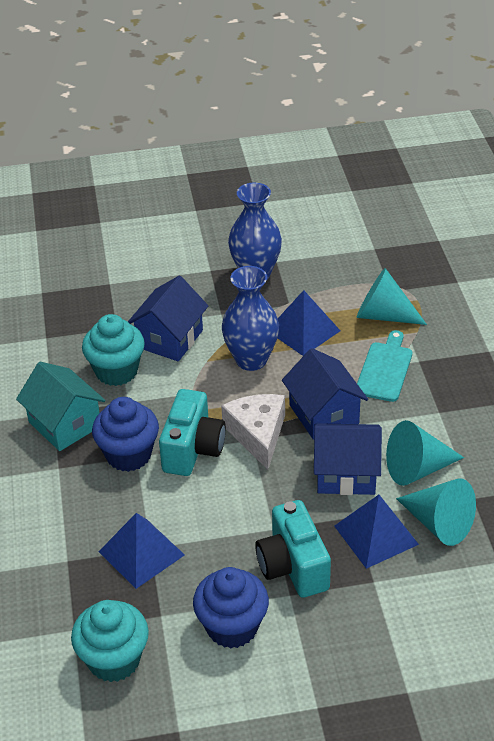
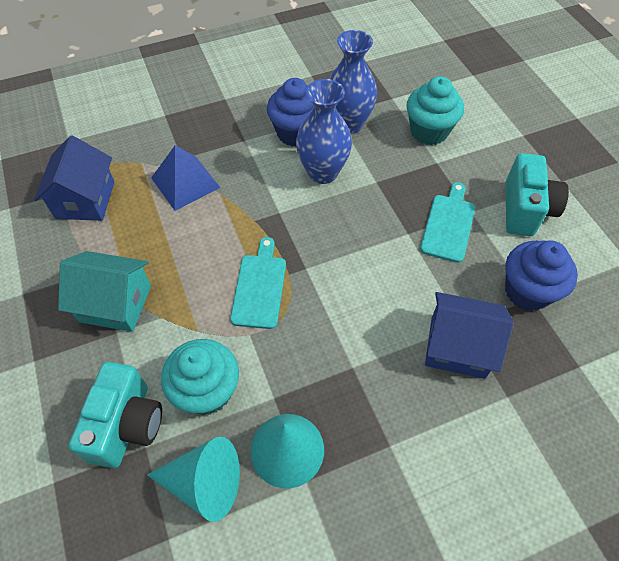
blue house: 3 -> 2
blue pyramid: 3 -> 1
turquoise cone: 3 -> 2
turquoise cutting board: 1 -> 2
white cheese: 1 -> 0

